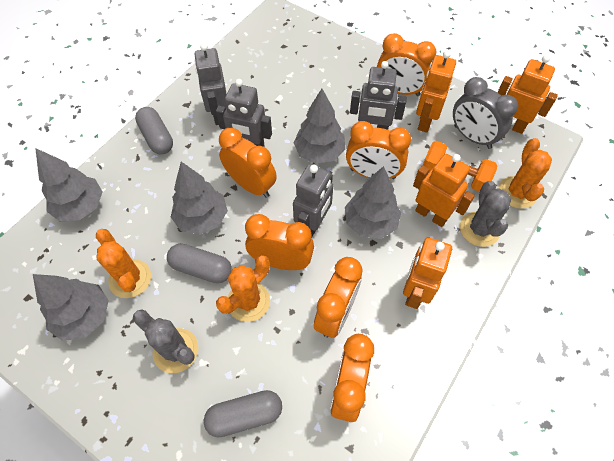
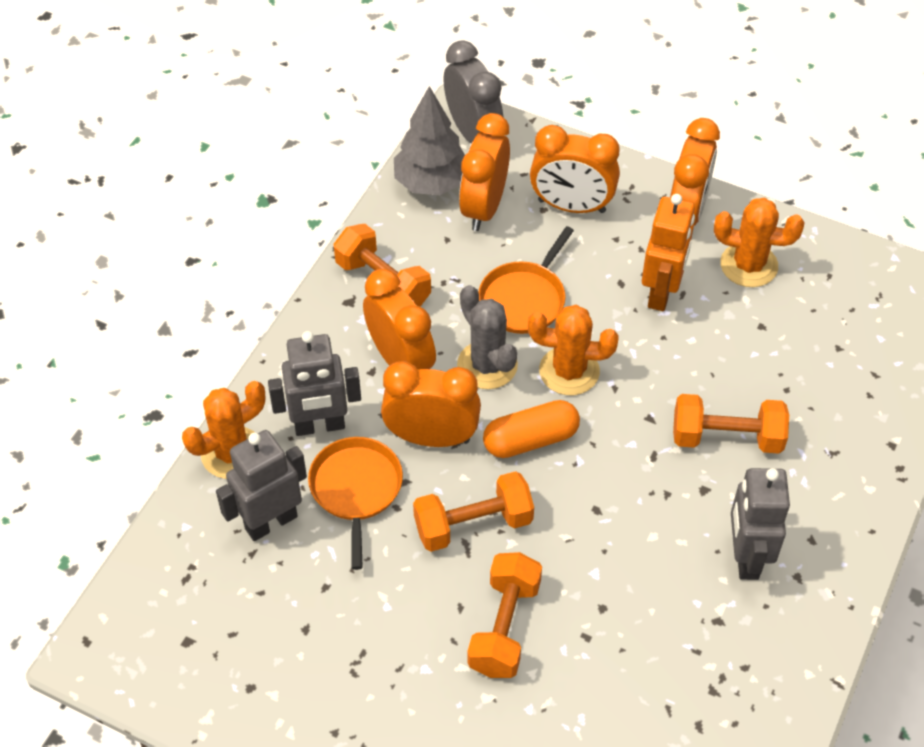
grey cactus: 2 -> 1
grey capsule: 3 -> 0
grey robot: 4 -> 3
grey tree: 5 -> 1
orange capsule: 0 -> 1
orange clock: 6 -> 5
orange dumbbell: 1 -> 4
orange pan: 0 -> 2
orange robot: 4 -> 1

